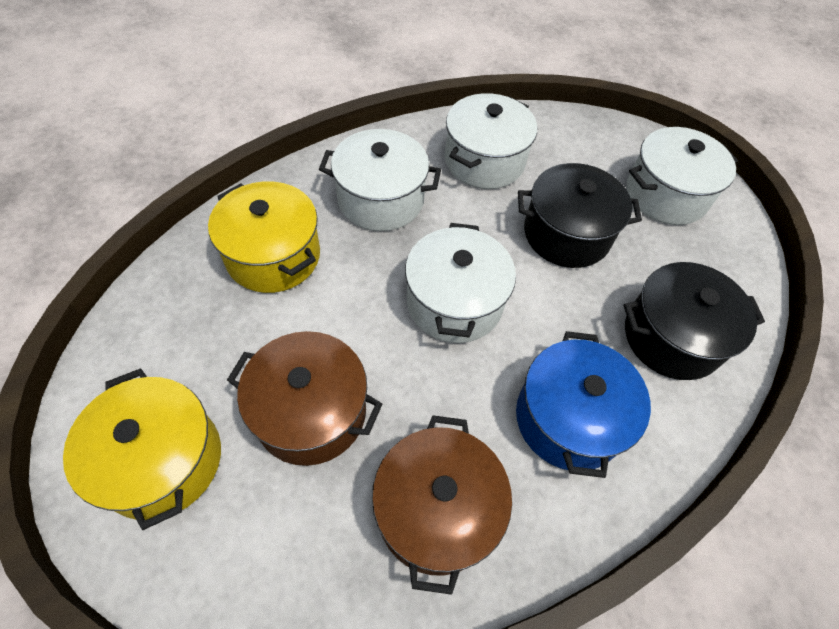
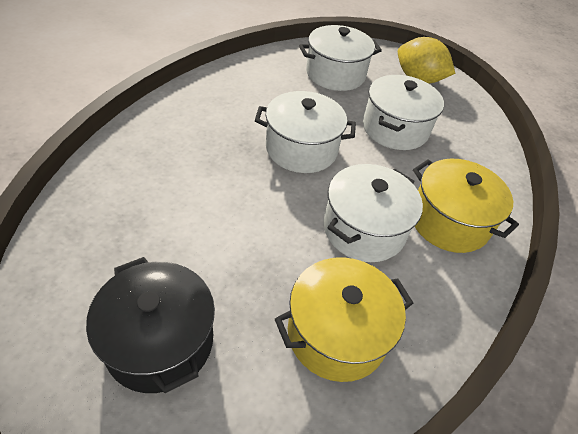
black pot: 2 -> 1
blue pot: 1 -> 0
brown pot: 2 -> 0
yellow lemon: 0 -> 1

